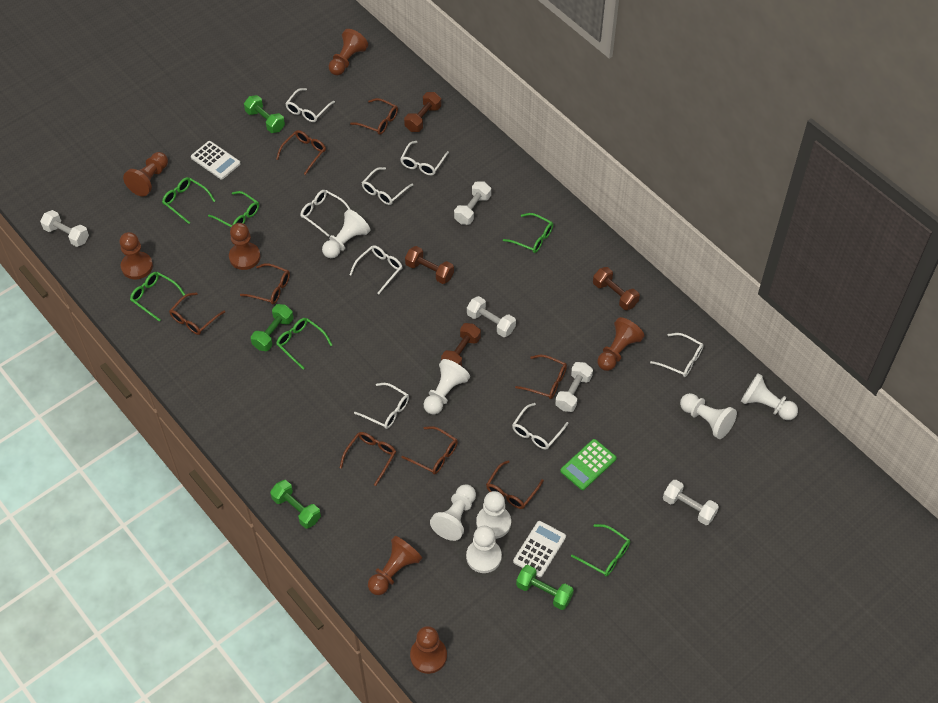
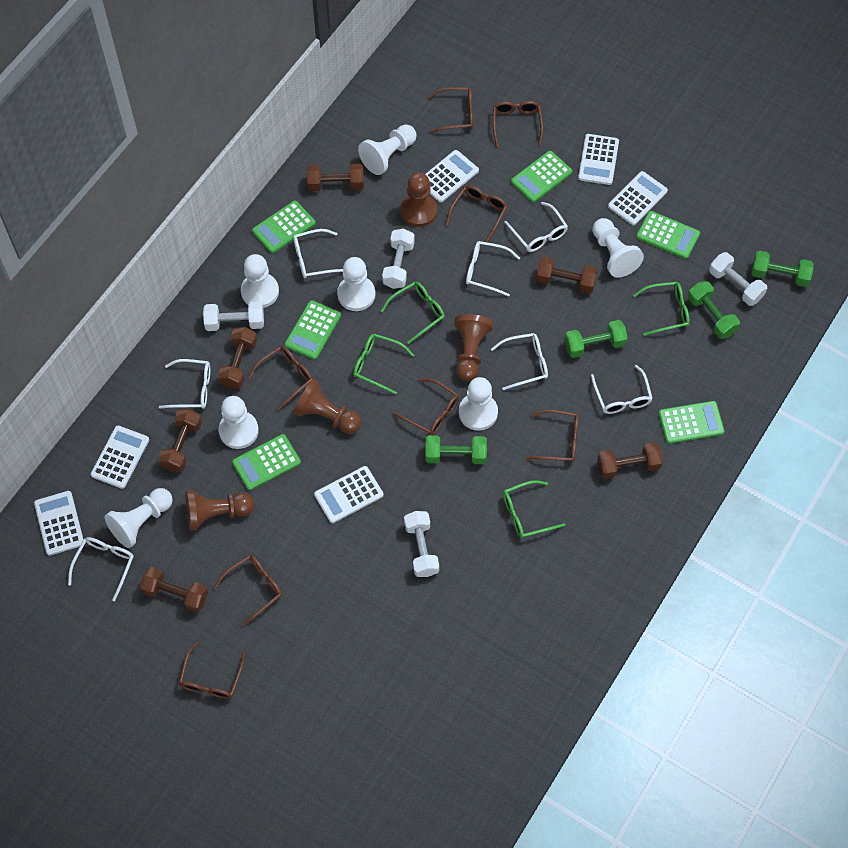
brown dumbbell: 4 -> 6
brown pawn: 7 -> 4
green calculator: 1 -> 6
green glasses: 6 -> 4
white calculator: 2 -> 6
white dumbbell: 5 -> 4
white glasses: 8 -> 7

